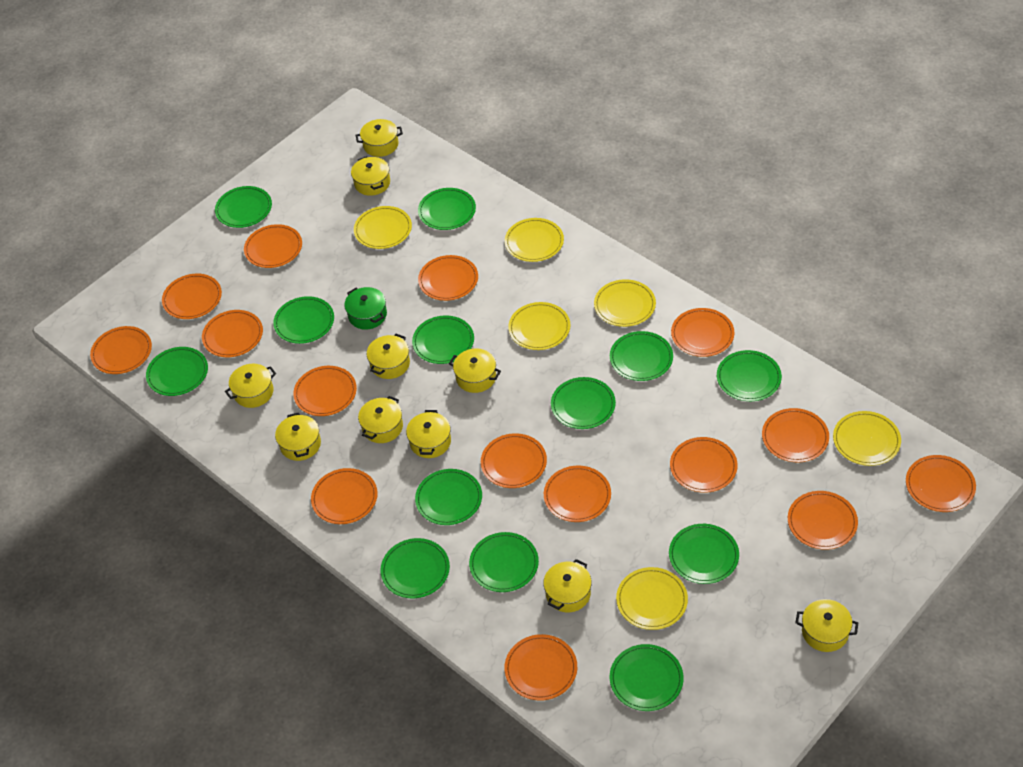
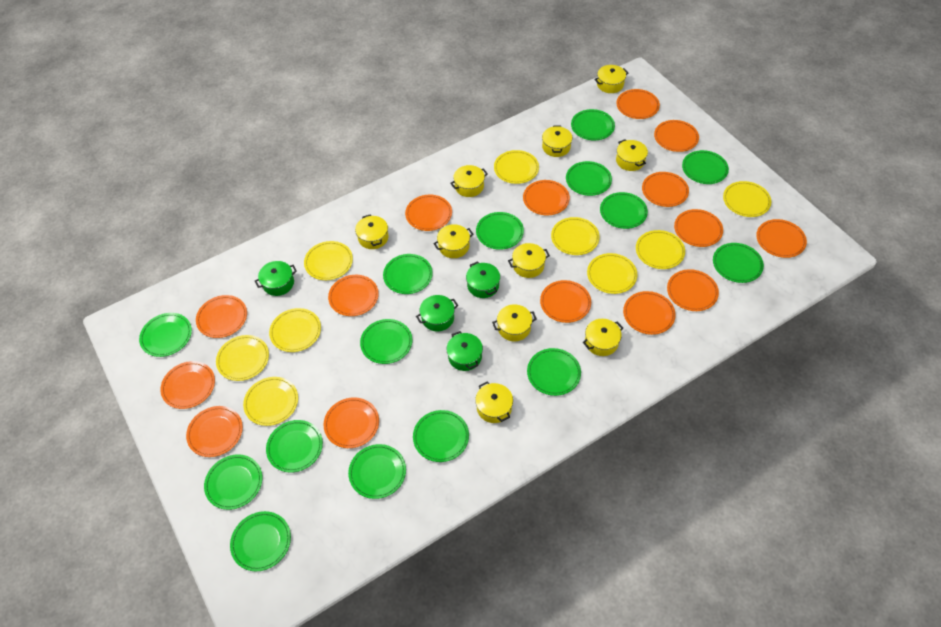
green plate: 13 -> 15
green pot: 1 -> 4
yellow plate: 6 -> 9

